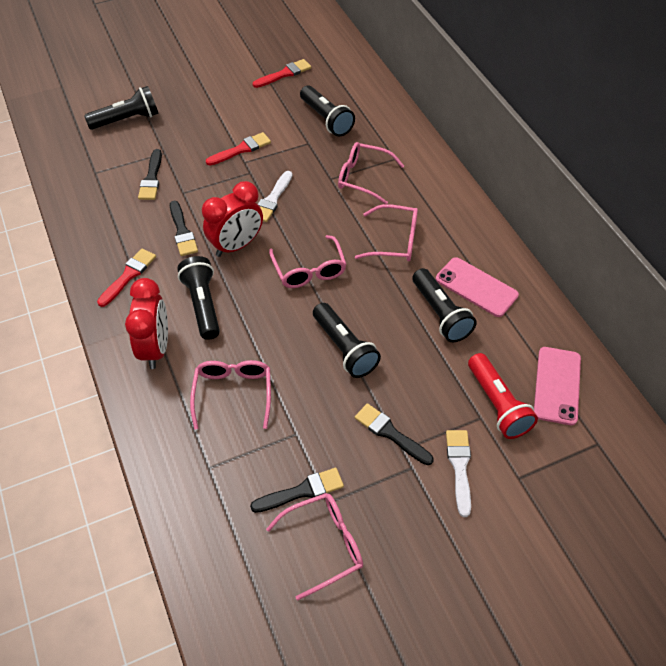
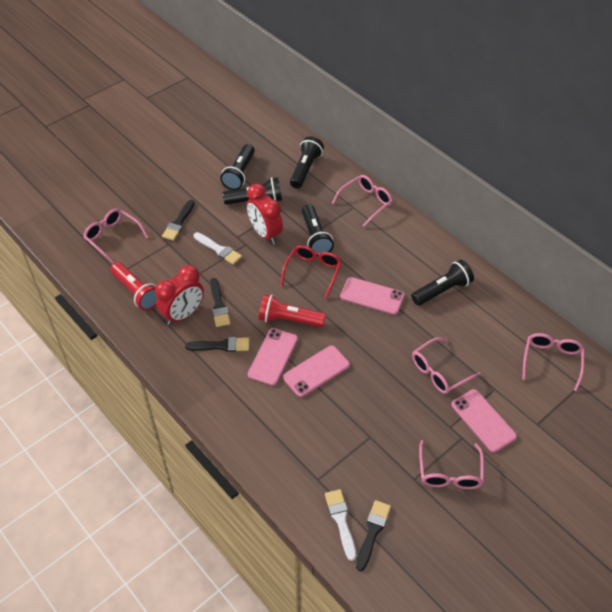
pink phone: 2 -> 4
red brush: 3 -> 0
red flashlight: 1 -> 2
red glasses: 0 -> 1

